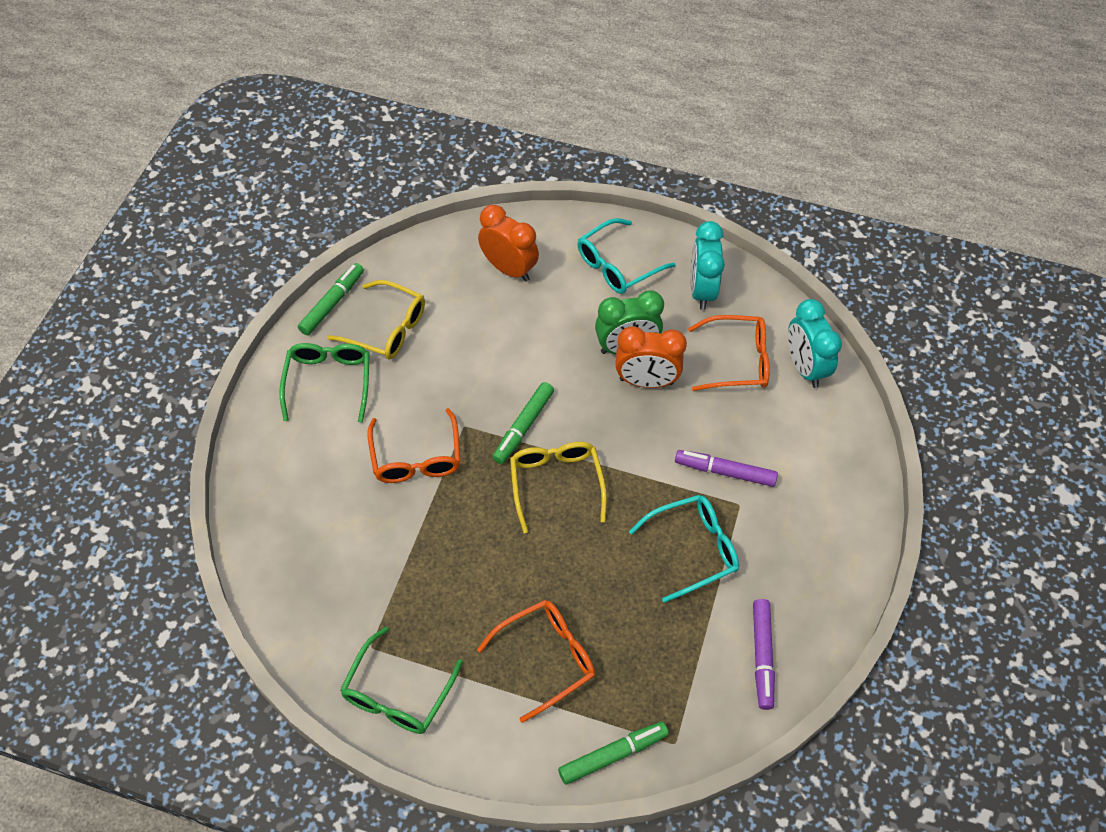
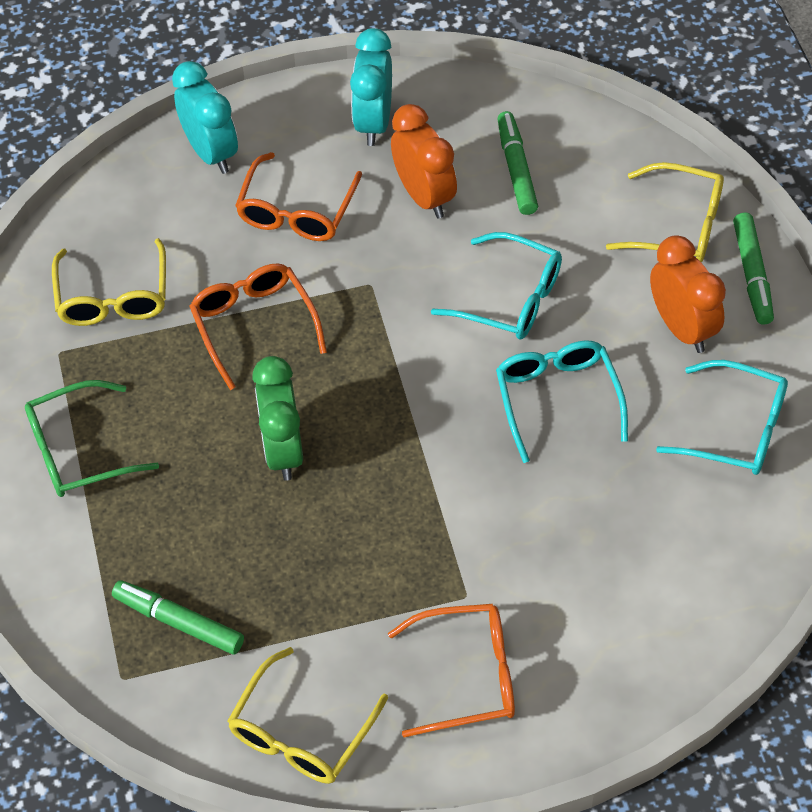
green glasses: 2 -> 1
purple marker: 2 -> 0
turquoise glasses: 2 -> 3
yellow glasses: 2 -> 3

